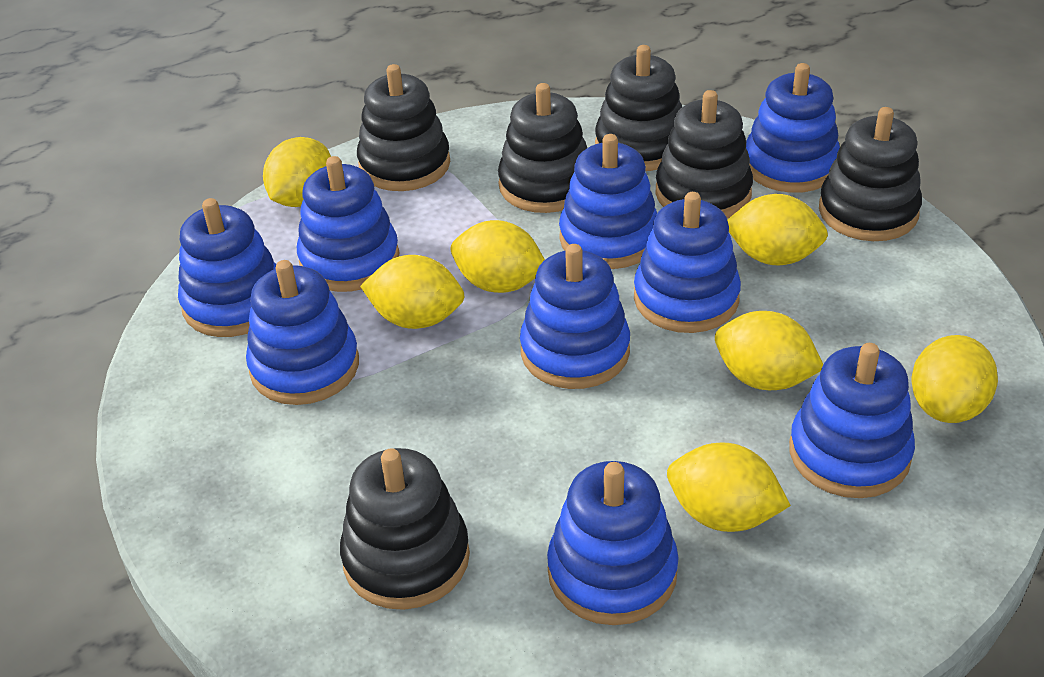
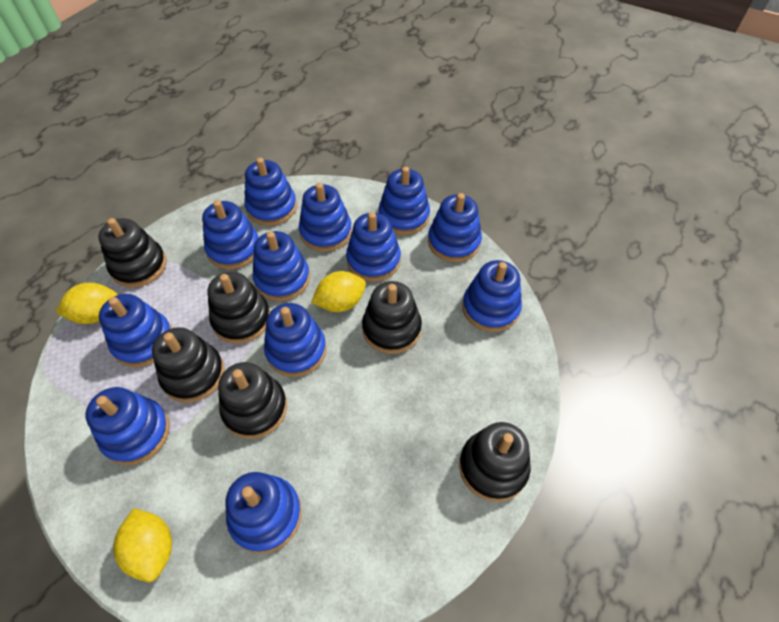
blue stacking toy: 9 -> 12
yellow lemon: 7 -> 3

